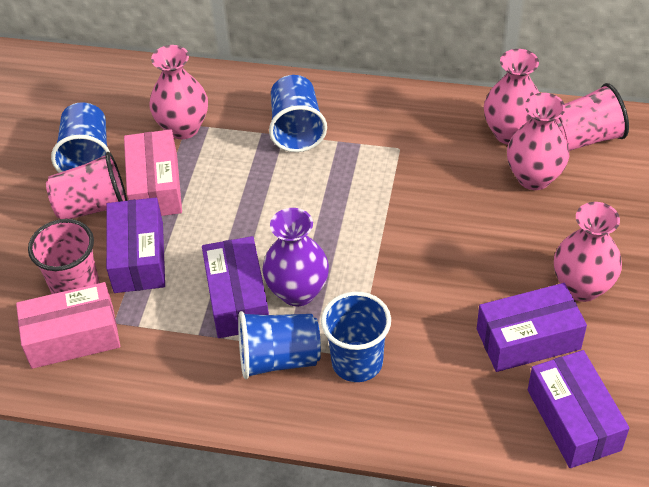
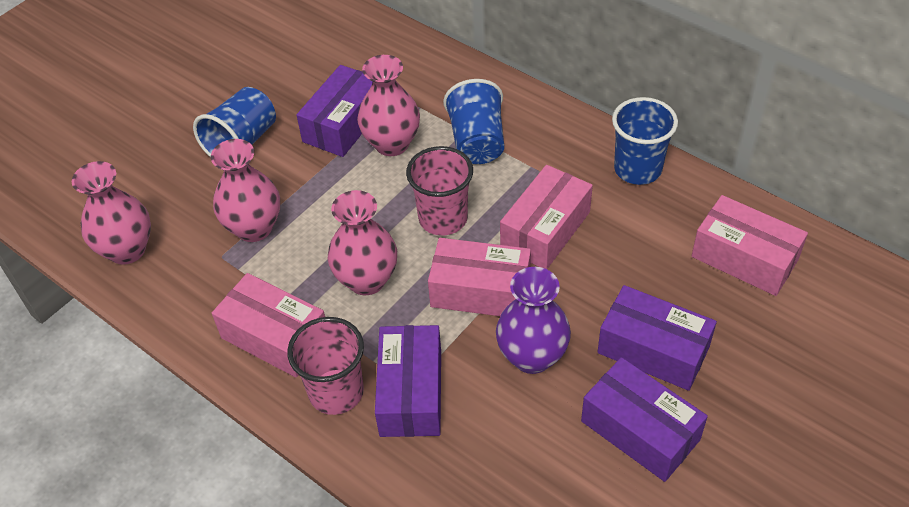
blue cup: 4 -> 3
pink box: 2 -> 4
pink cup: 3 -> 2

